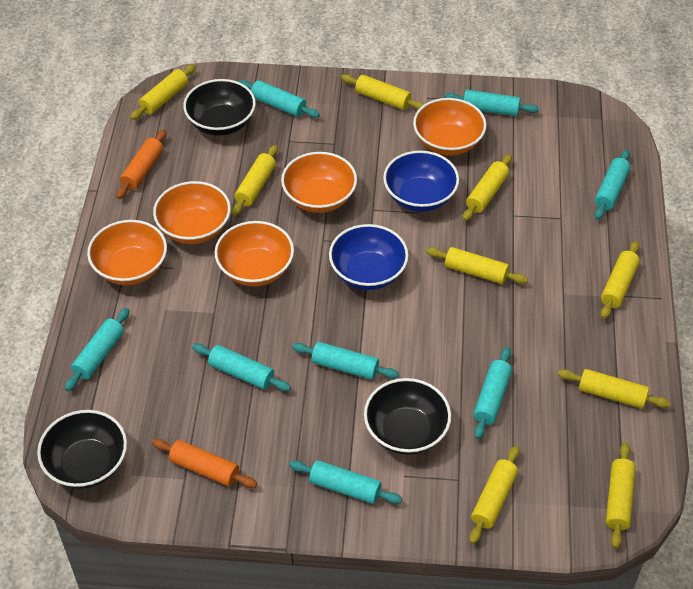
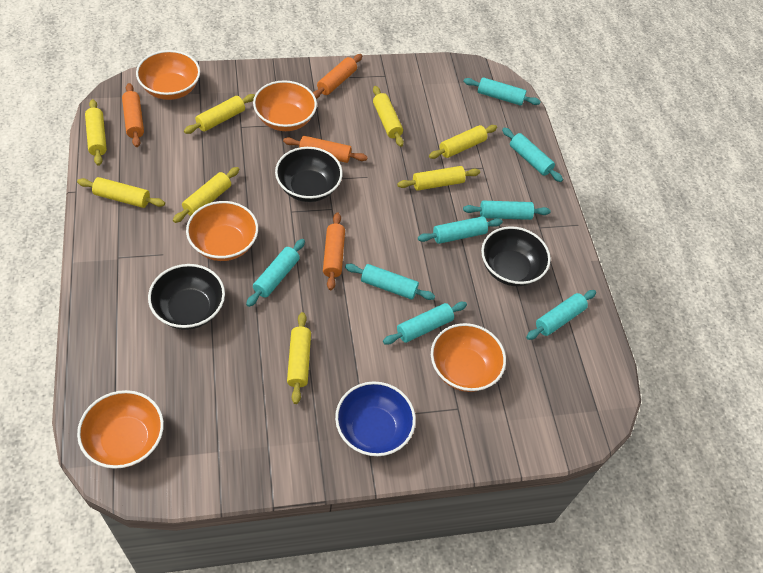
blue bowl: 2 -> 1
orange rolling pin: 2 -> 4
yellow rolling pin: 9 -> 8

